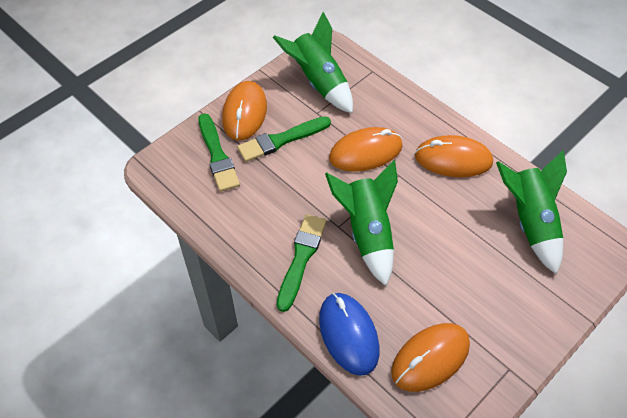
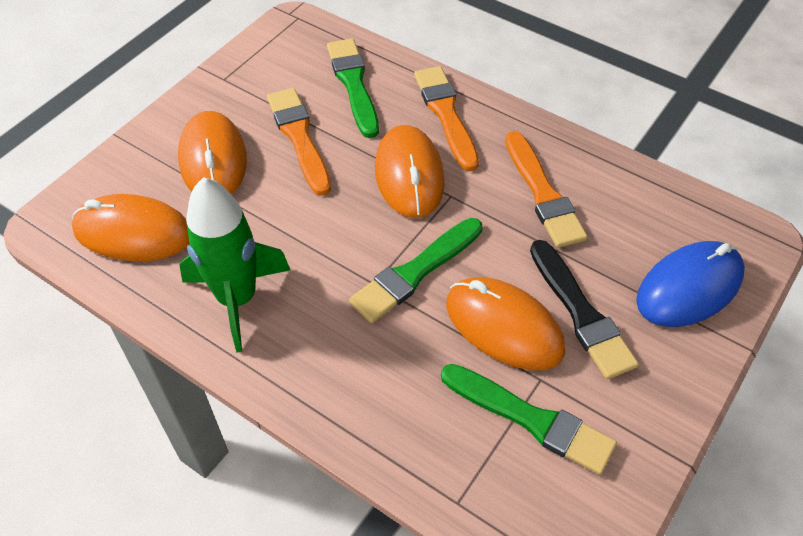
black brush: 0 -> 1
green rocket: 3 -> 1
orange brush: 0 -> 3

